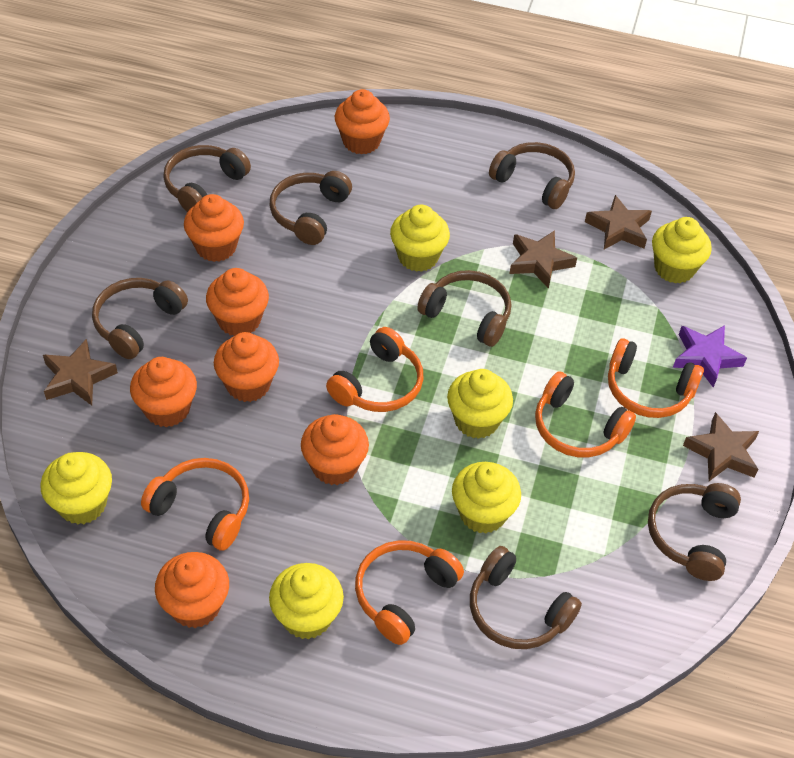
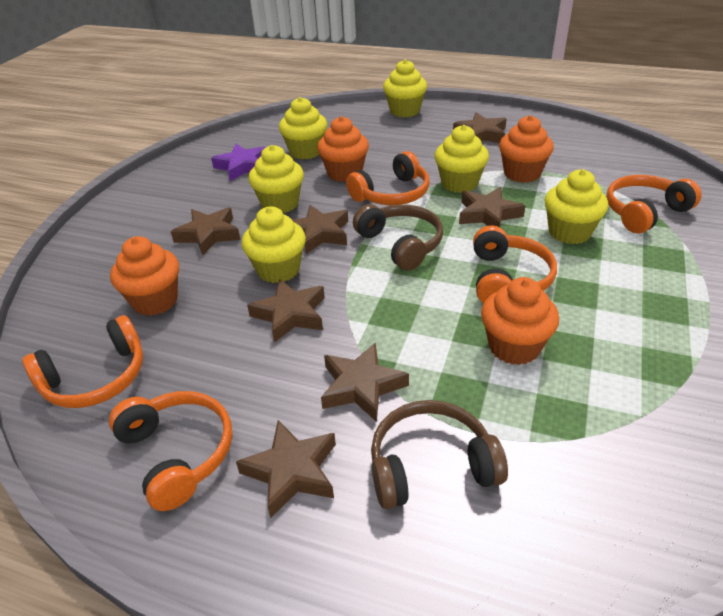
brown headphones: 7 -> 2
brown star: 4 -> 7
orange cupcake: 7 -> 4

